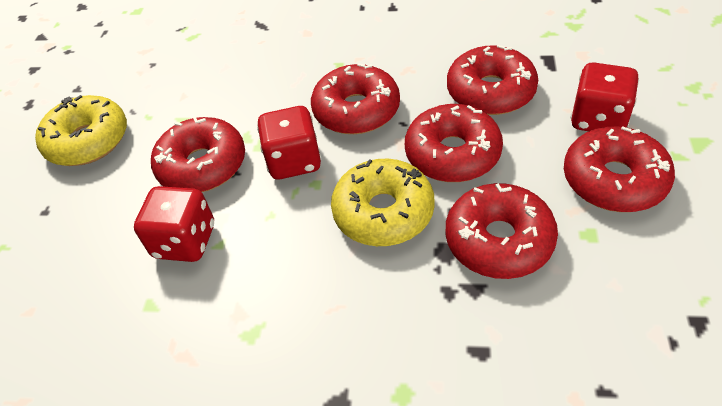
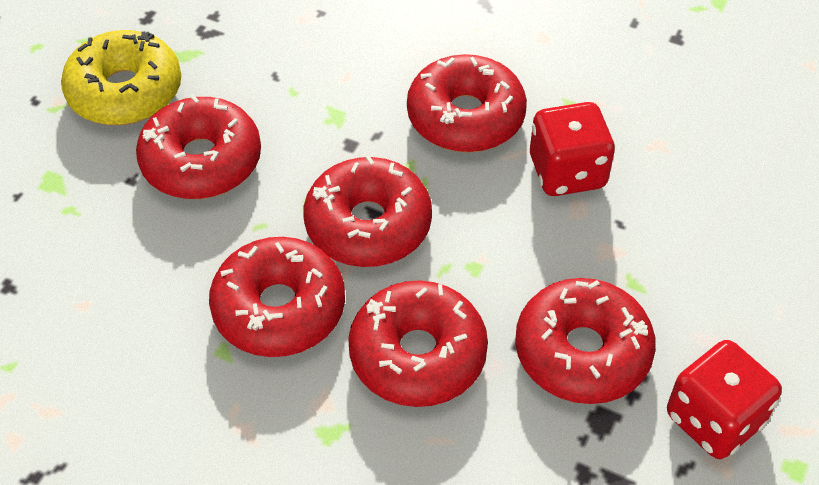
red dice: 3 -> 2
yellow donut: 2 -> 1

